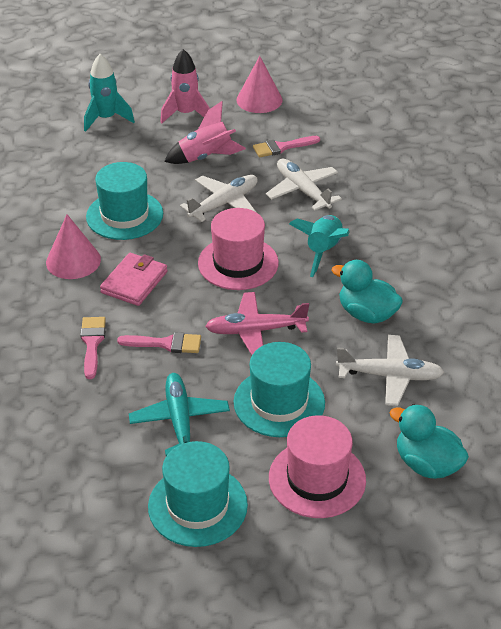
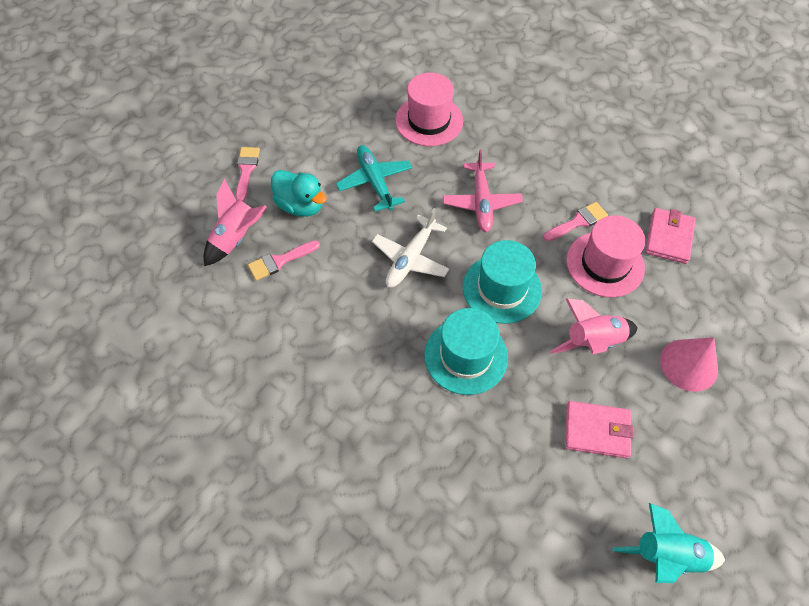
pink cone: 2 -> 1
pink wallet: 1 -> 2
turquoise duck: 2 -> 1
turquoise hat: 3 -> 2
turquoise rocket: 2 -> 1
white plane: 3 -> 1

